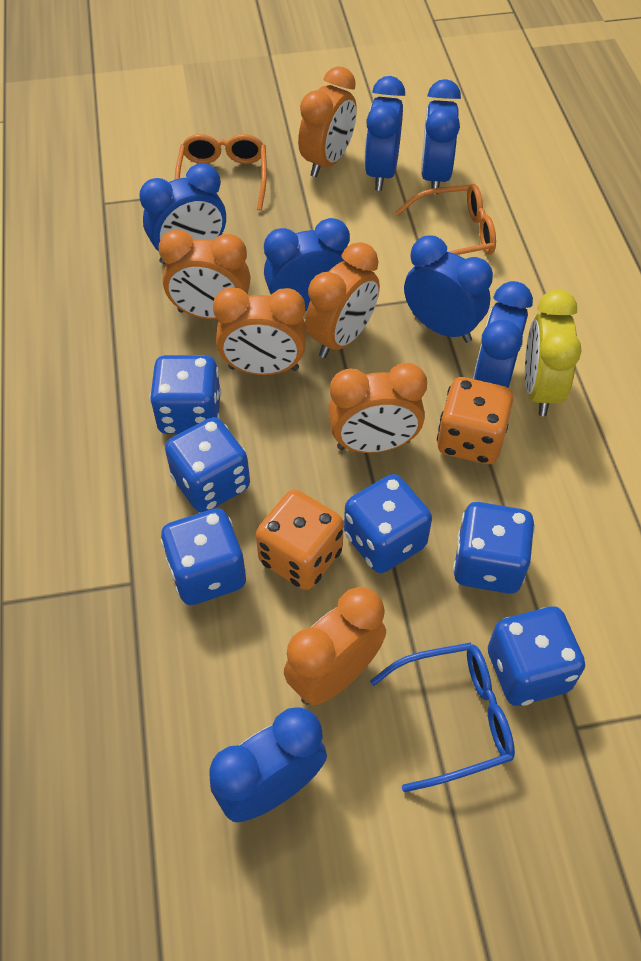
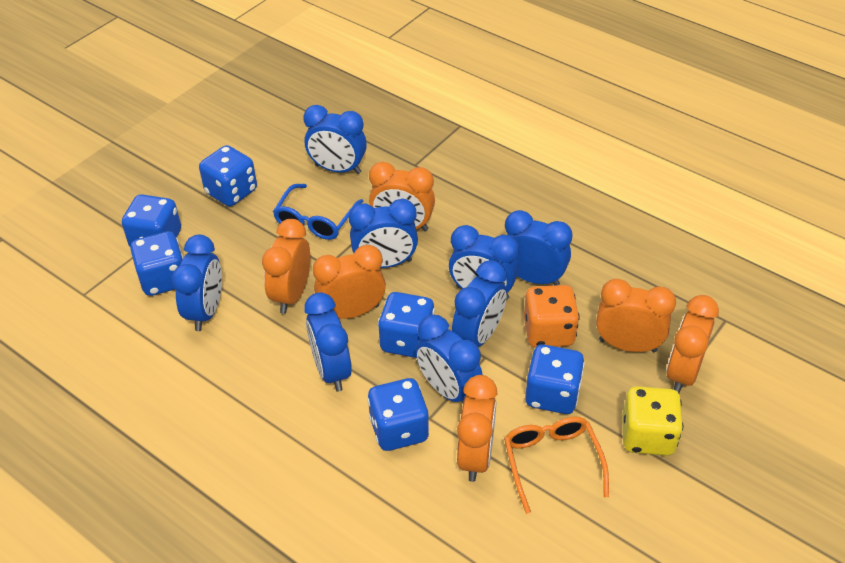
blue clock: 7 -> 8
orange dice: 2 -> 1
orange glasses: 2 -> 1
yellow clock: 1 -> 0
yellow dice: 0 -> 1

